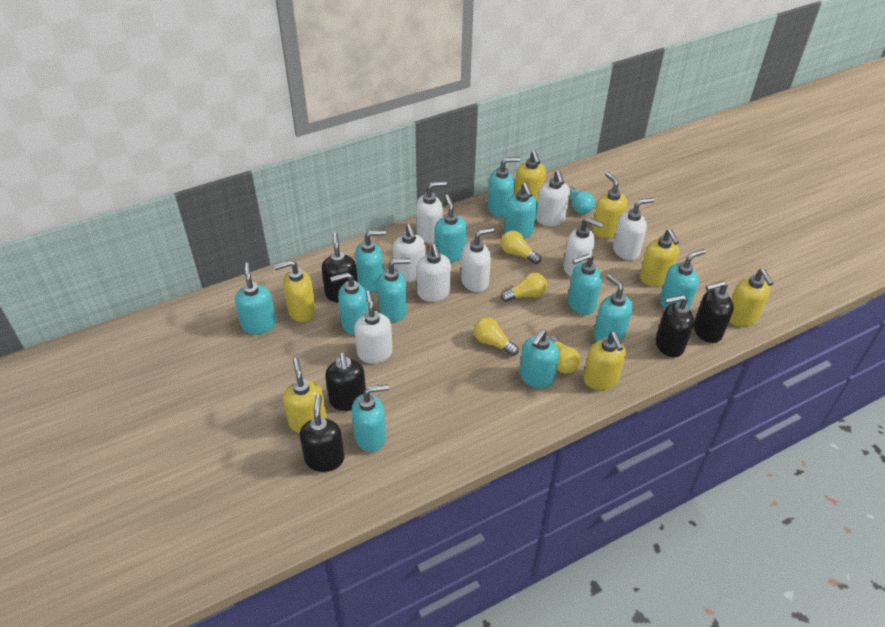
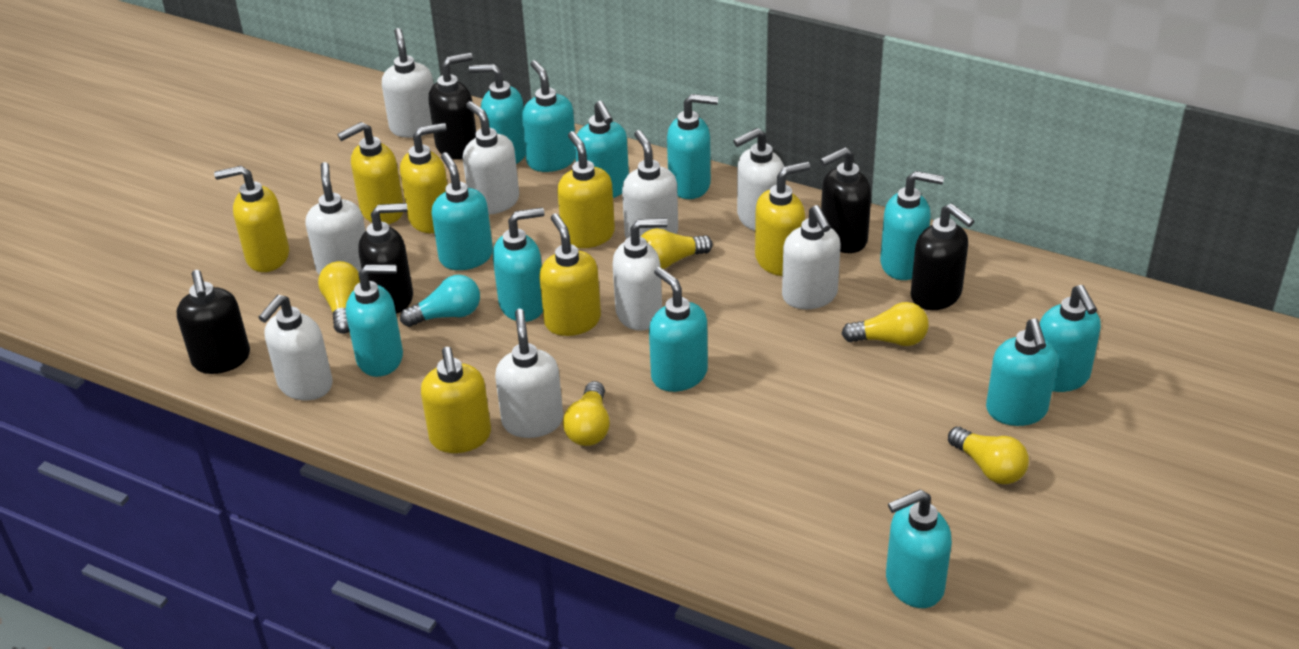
white soap dispenser: 8 -> 9
yellow light bulb: 4 -> 5

